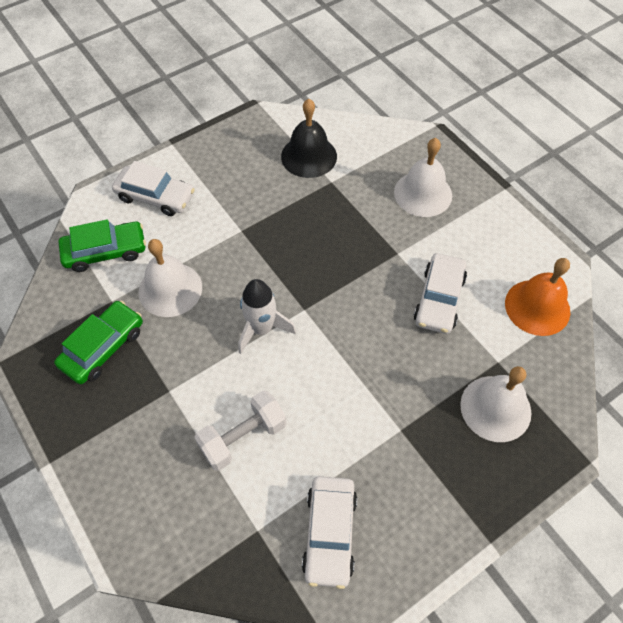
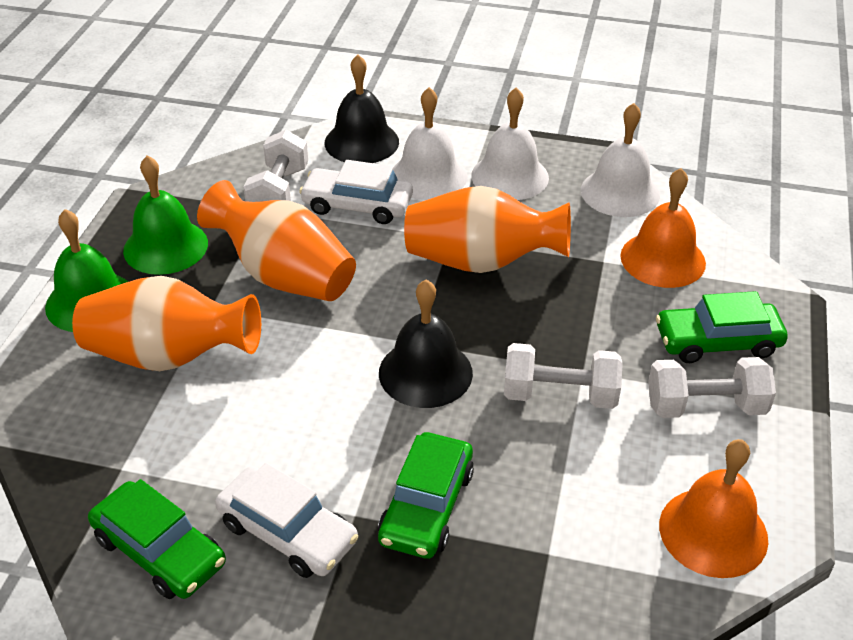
black bell: 1 -> 2
green bell: 0 -> 2
green car: 2 -> 3
orange bell: 1 -> 2
orange vase: 0 -> 3
white car: 3 -> 2
white dumbbell: 1 -> 3
white rocket: 1 -> 0

